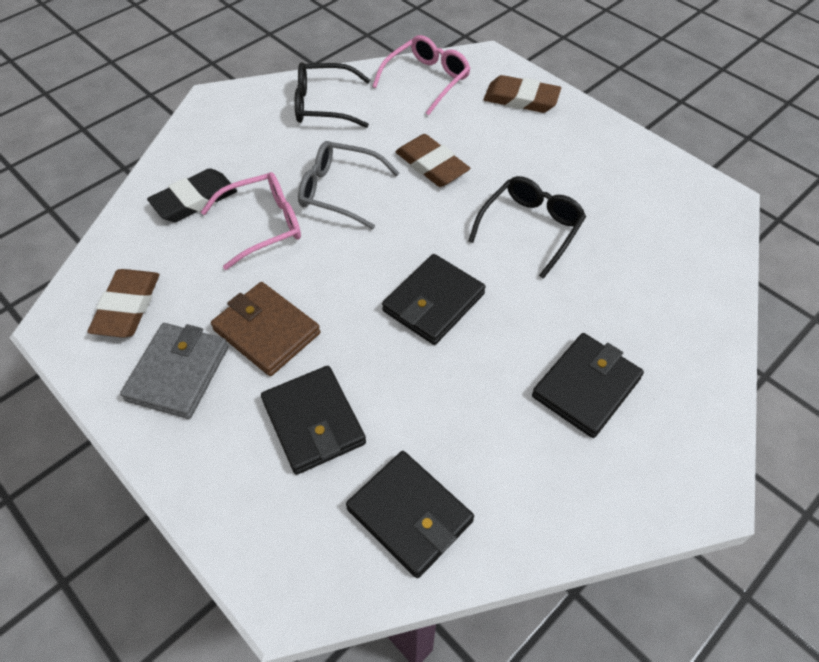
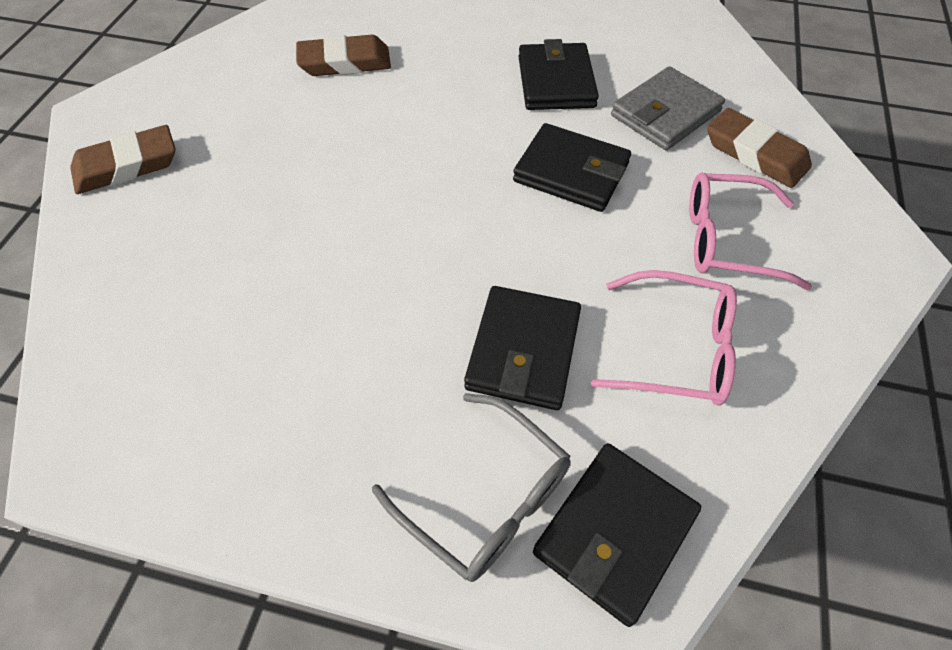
black eraser: 1 -> 0
black glasses: 2 -> 0
brown wallet: 1 -> 0

